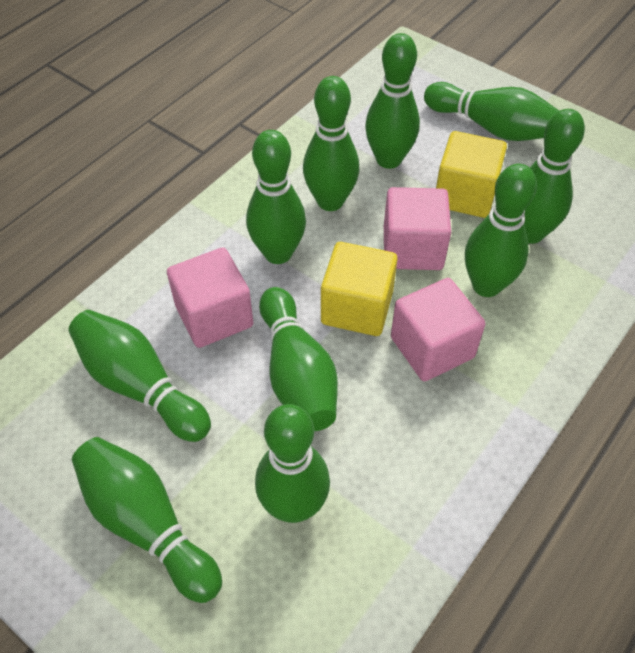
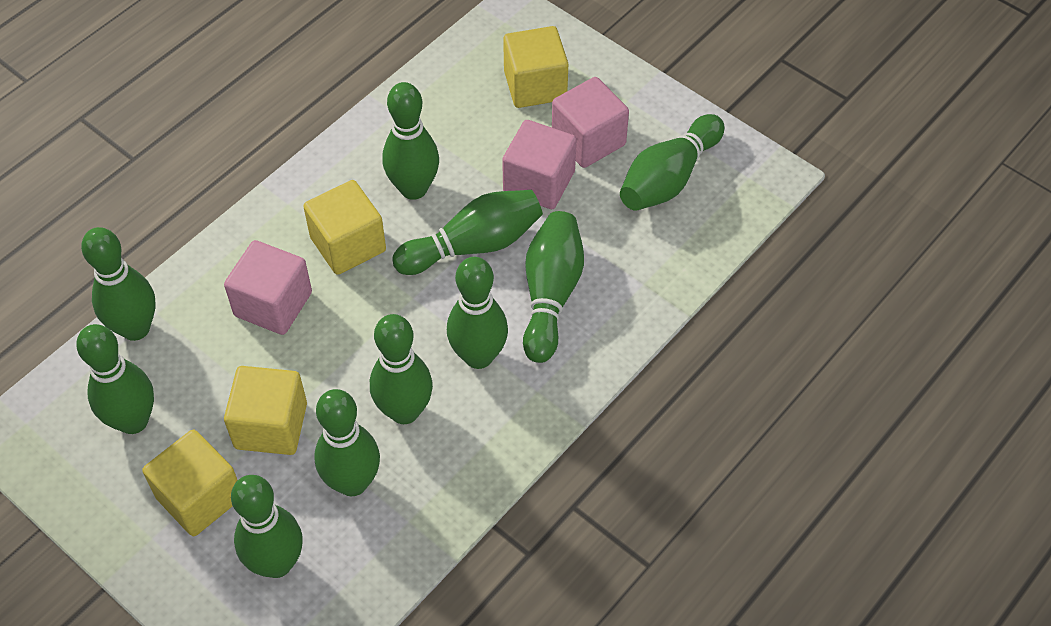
yellow cube: 2 -> 4

